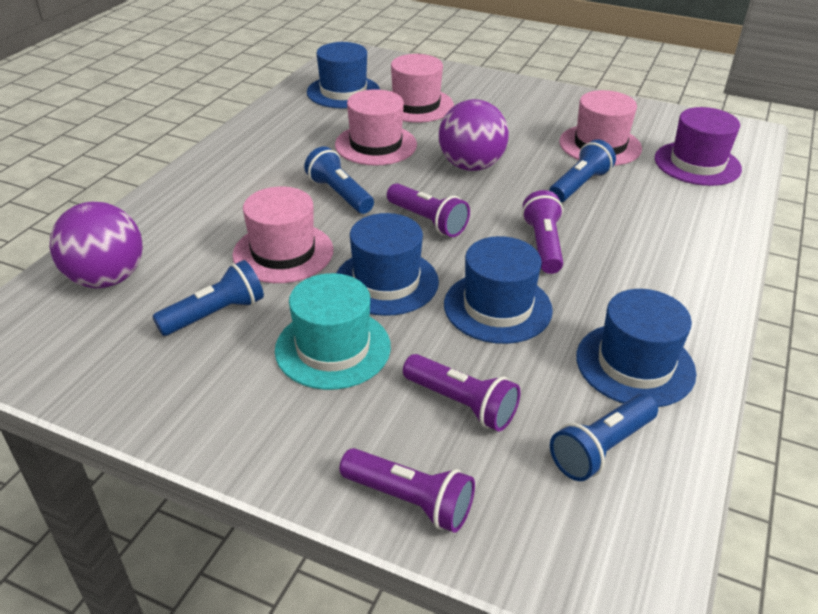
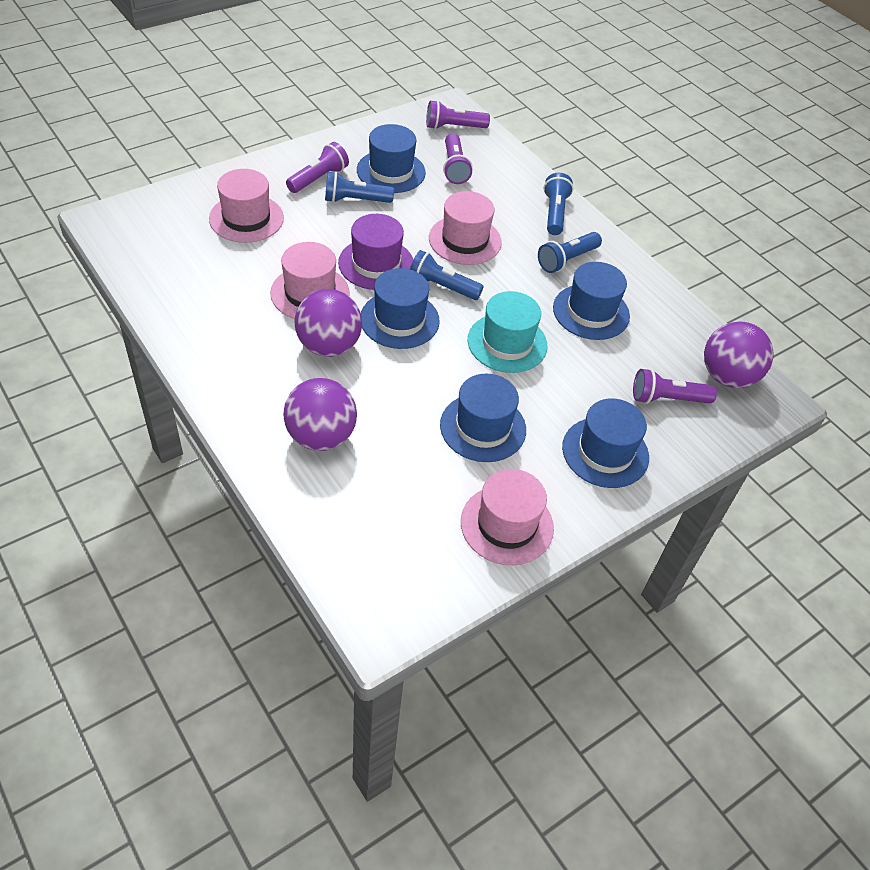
blue hat: 4 -> 5
purple ball: 2 -> 3

